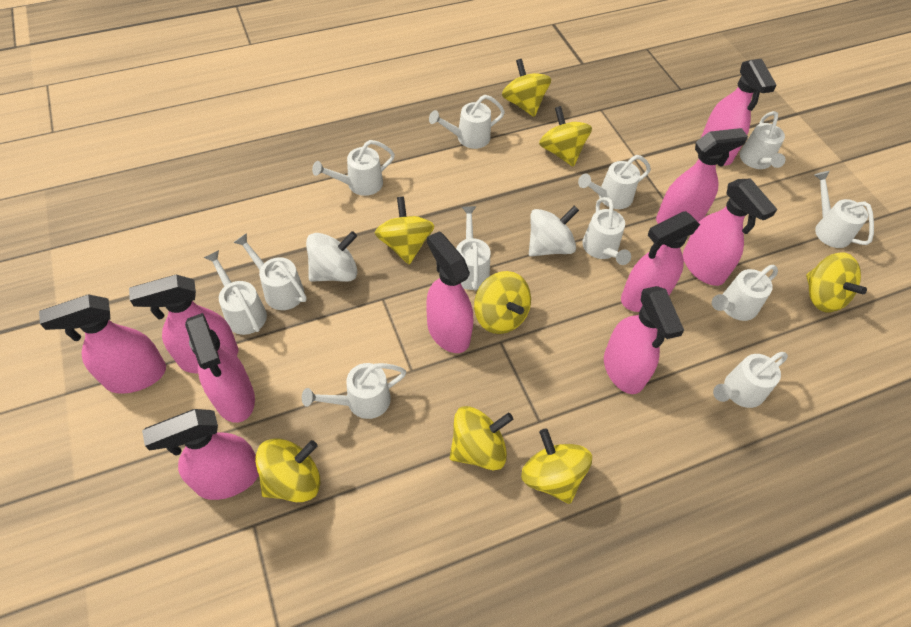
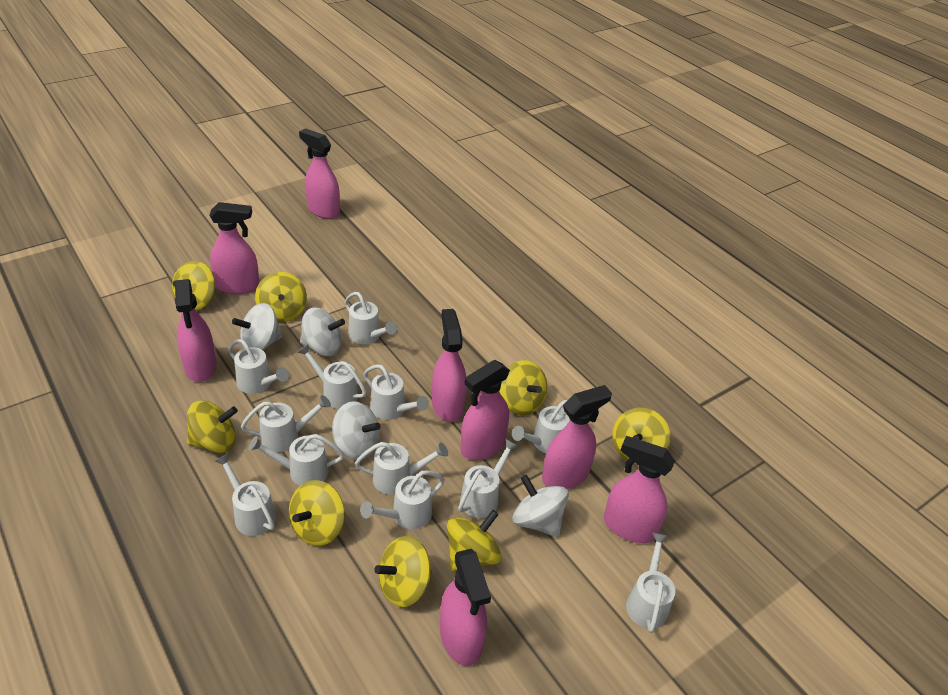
pink spray bottle: 10 -> 8
white spinning top: 2 -> 4

